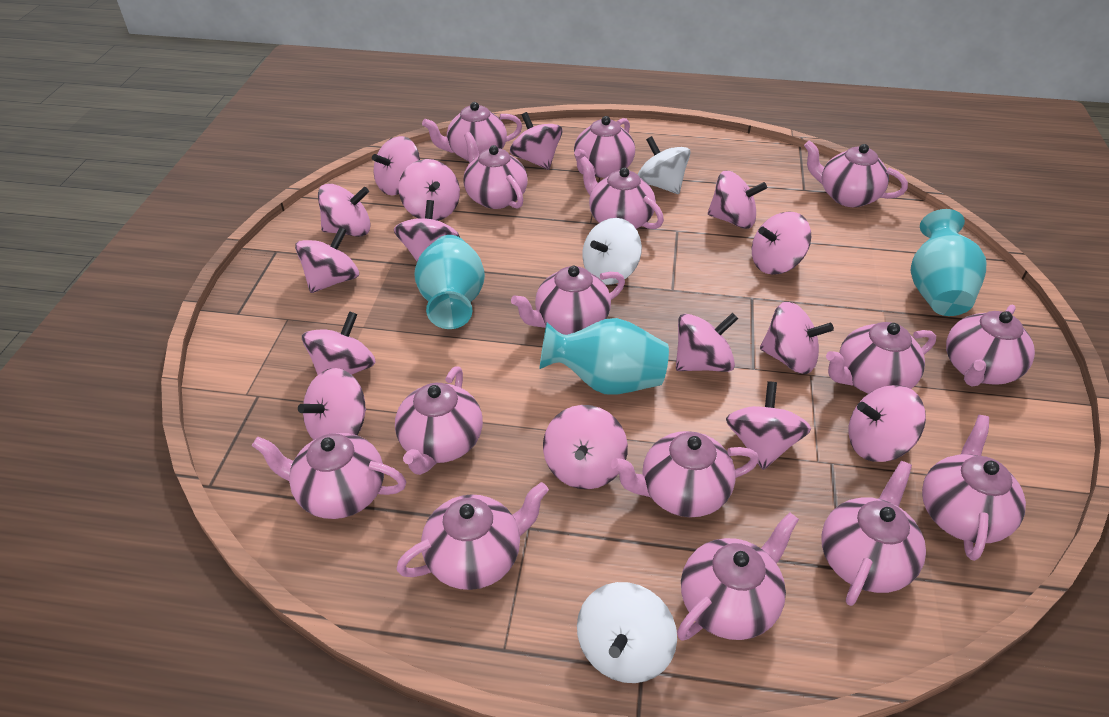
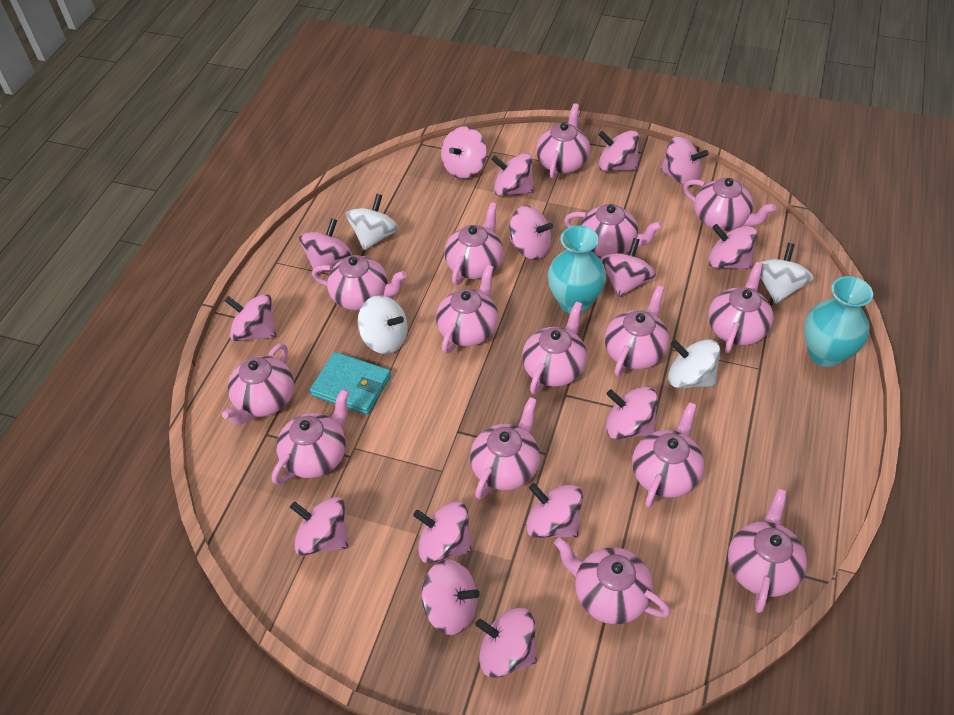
turquoise vase: 3 -> 2
turquoise wallet: 0 -> 1
white spinning top: 3 -> 4

